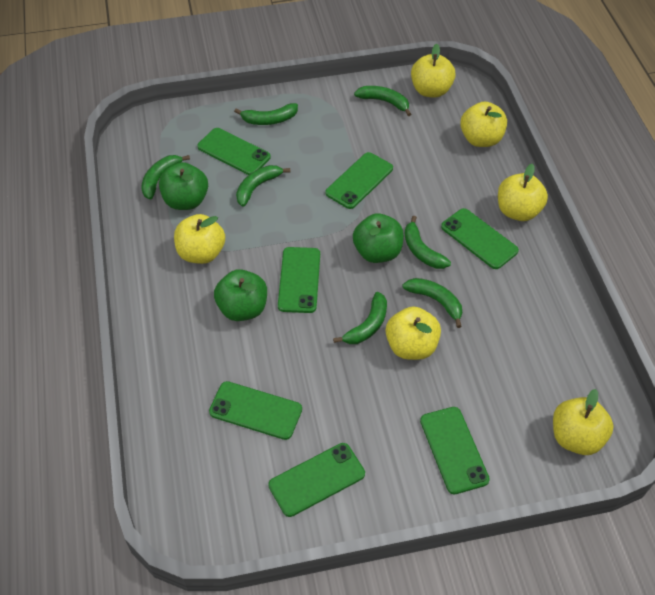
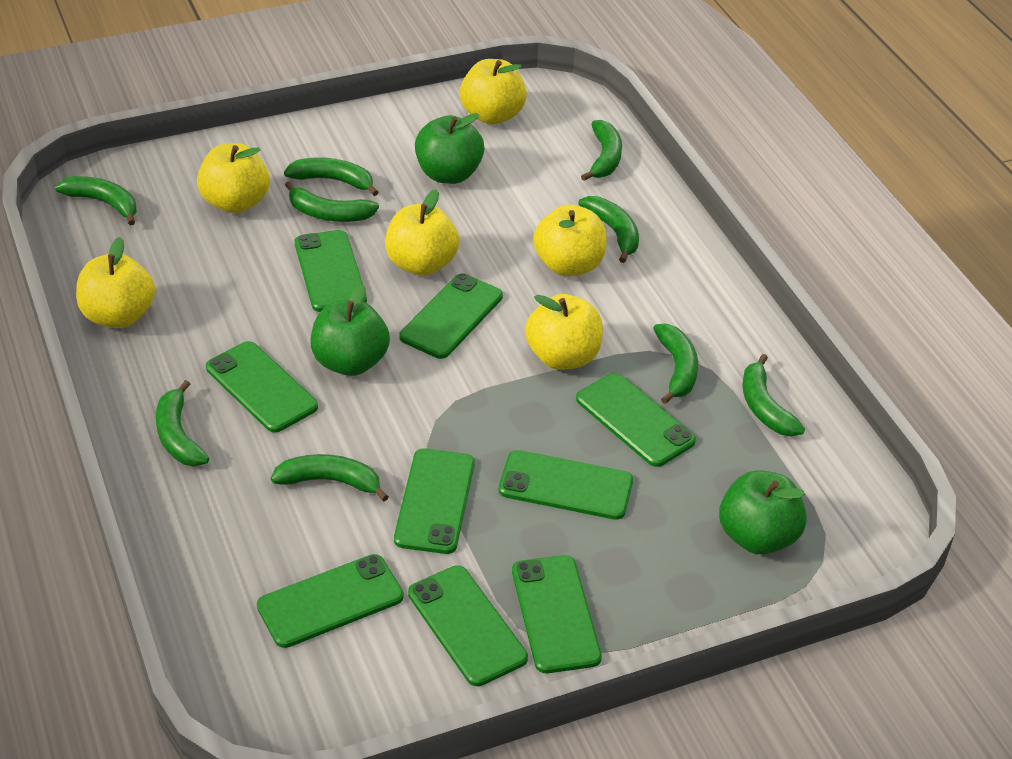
green banana: 7 -> 9
green phone: 7 -> 9

